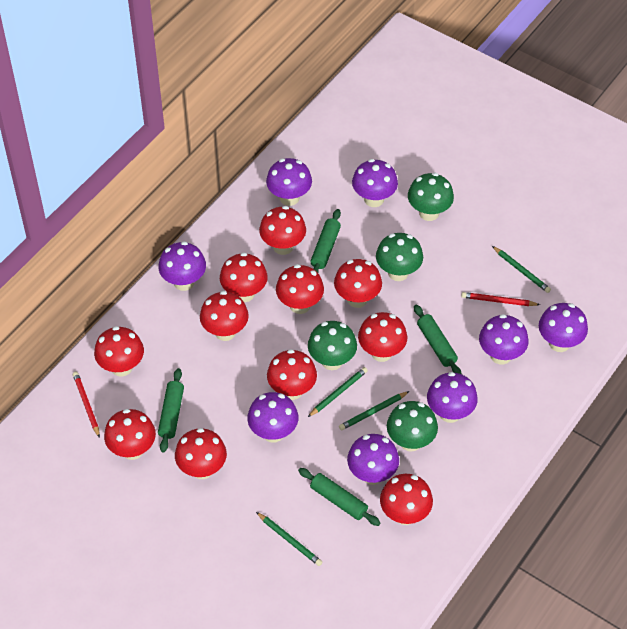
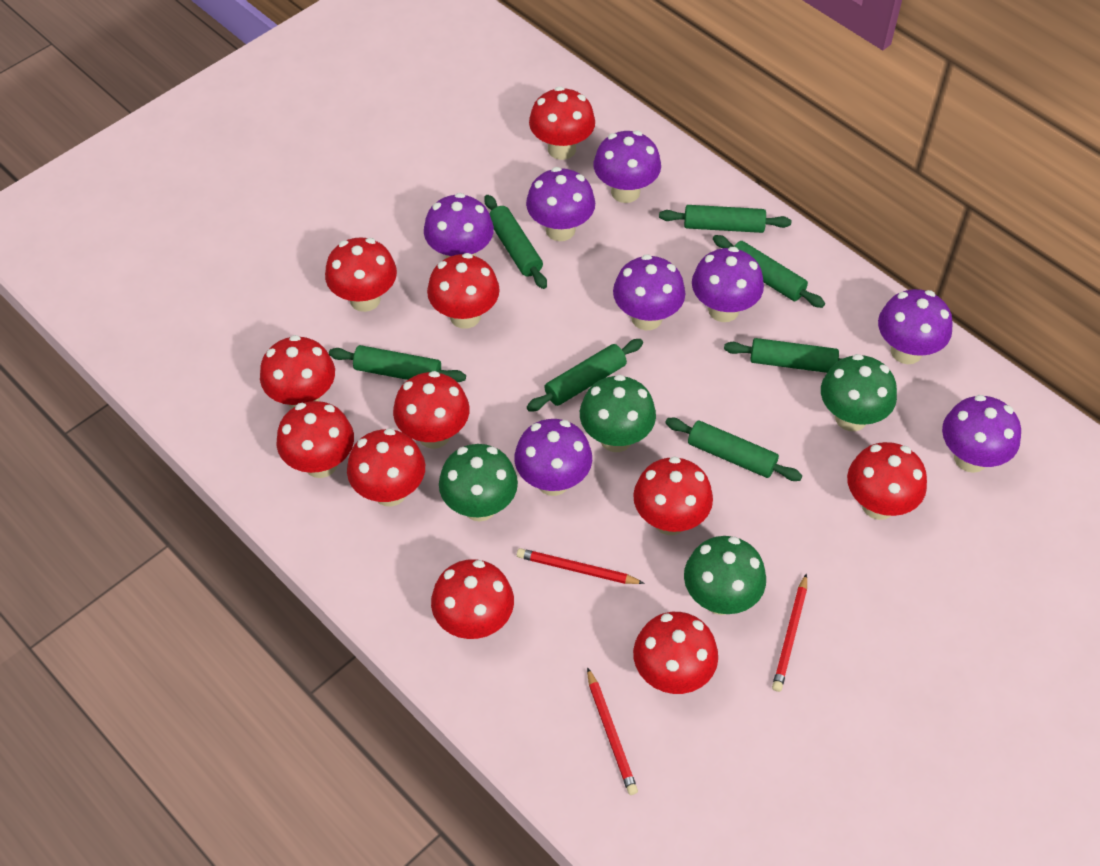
green pencil: 4 -> 0
green rolling pin: 4 -> 7
red pencil: 2 -> 3

